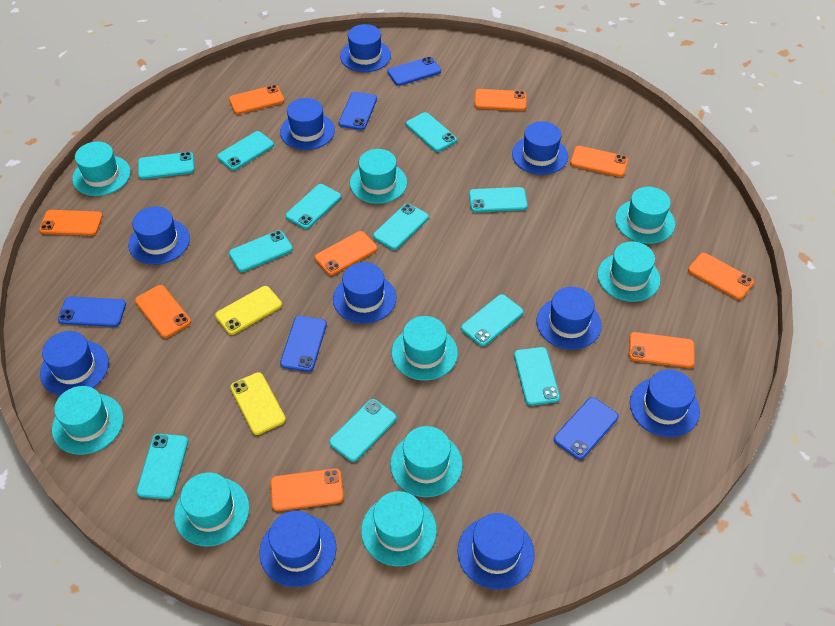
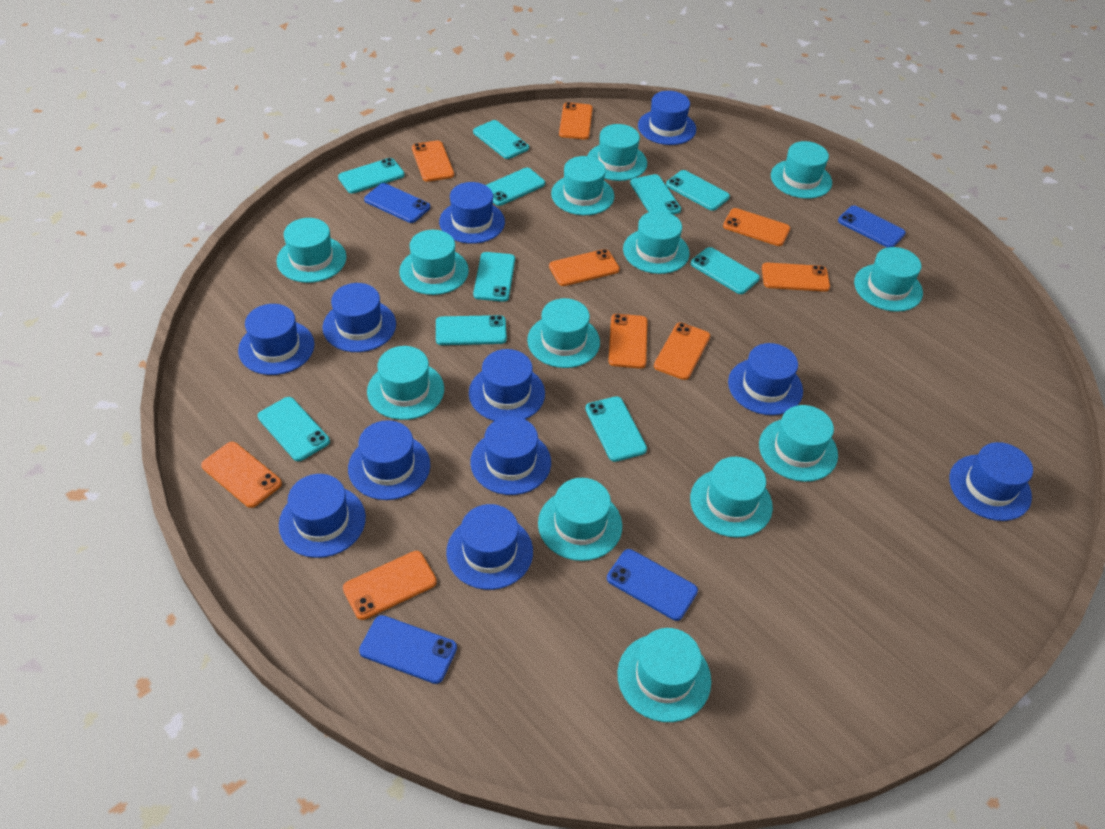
blue hat: 10 -> 11
blue phone: 5 -> 4
turquoise hat: 9 -> 13
turquoise phone: 11 -> 10
yellow phone: 2 -> 0

